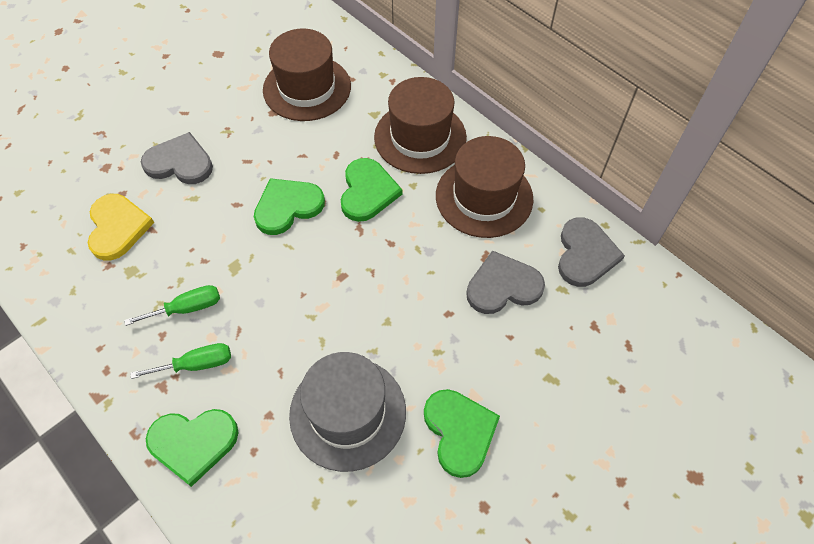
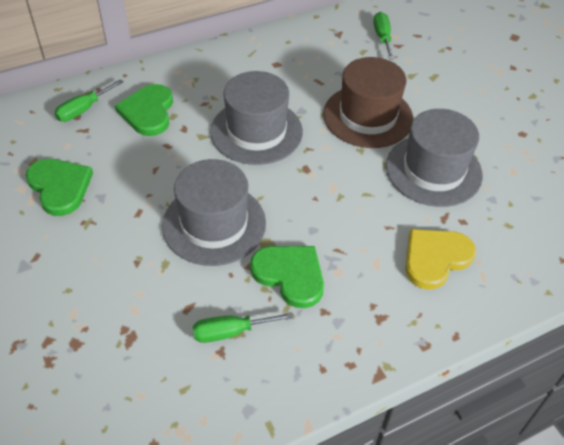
brown hat: 3 -> 1
green heart: 4 -> 3
green screwdriver: 2 -> 3
grey hat: 1 -> 3
grey heart: 3 -> 0

